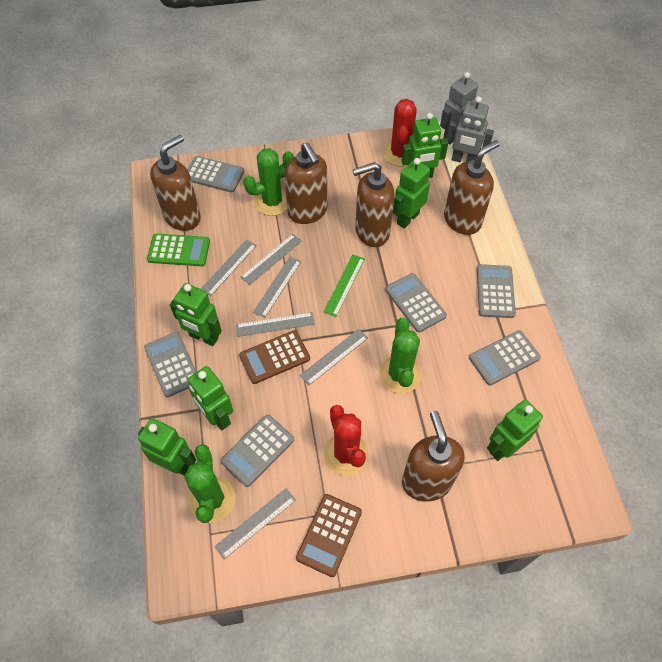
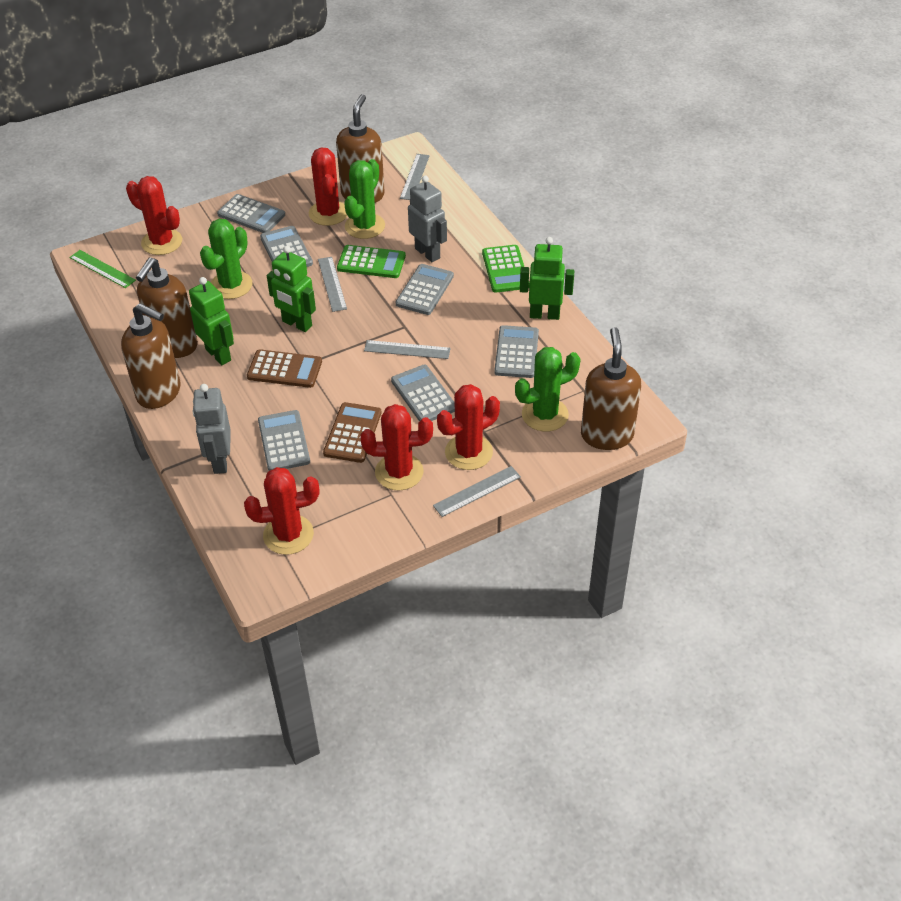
brown soap dispenser: 5 -> 4
green calculator: 1 -> 2
green robot: 6 -> 3
grey ruler: 6 -> 4
red cactus: 2 -> 5

